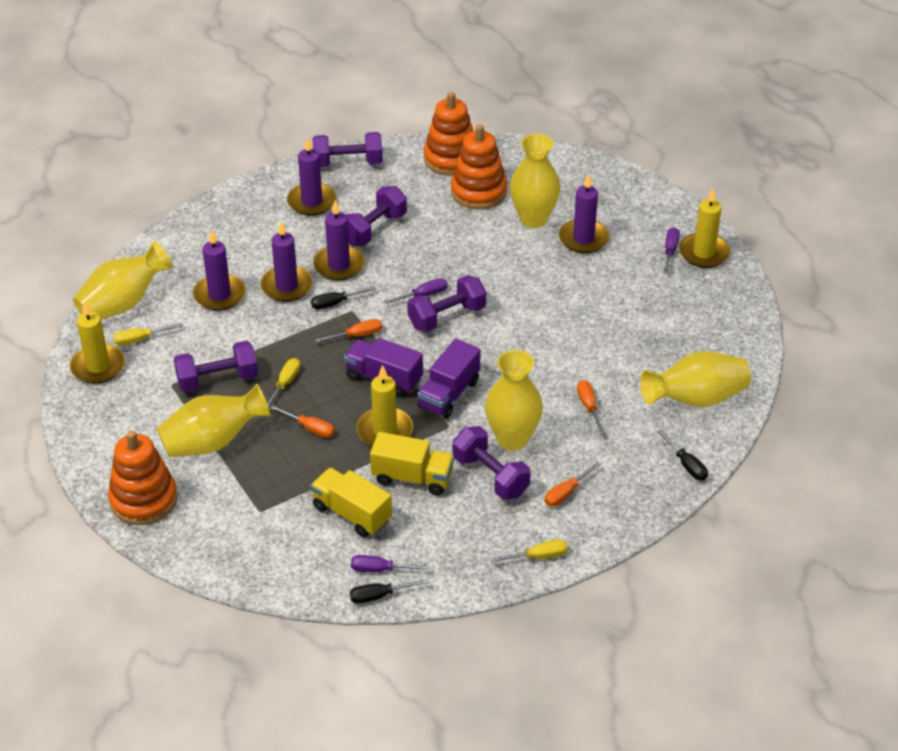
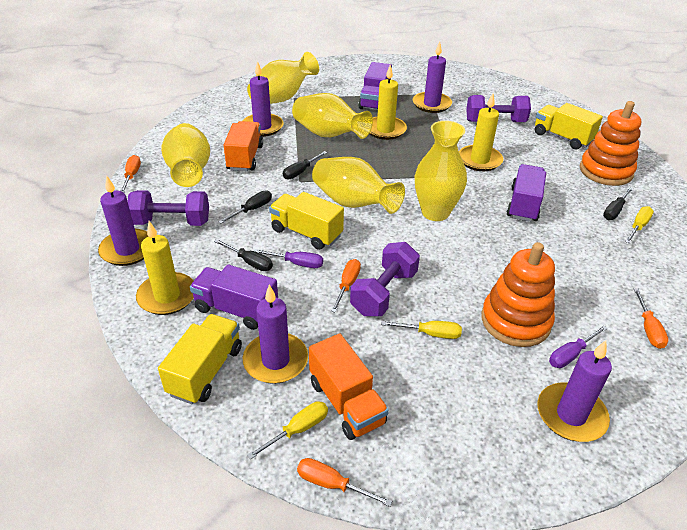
black screwdriver: 3 -> 4
orange stacking toy: 3 -> 2
orange truck: 0 -> 2
purple dumbbell: 5 -> 3
purple screwdriver: 3 -> 2
purple truck: 2 -> 3
yellow truck: 2 -> 3

